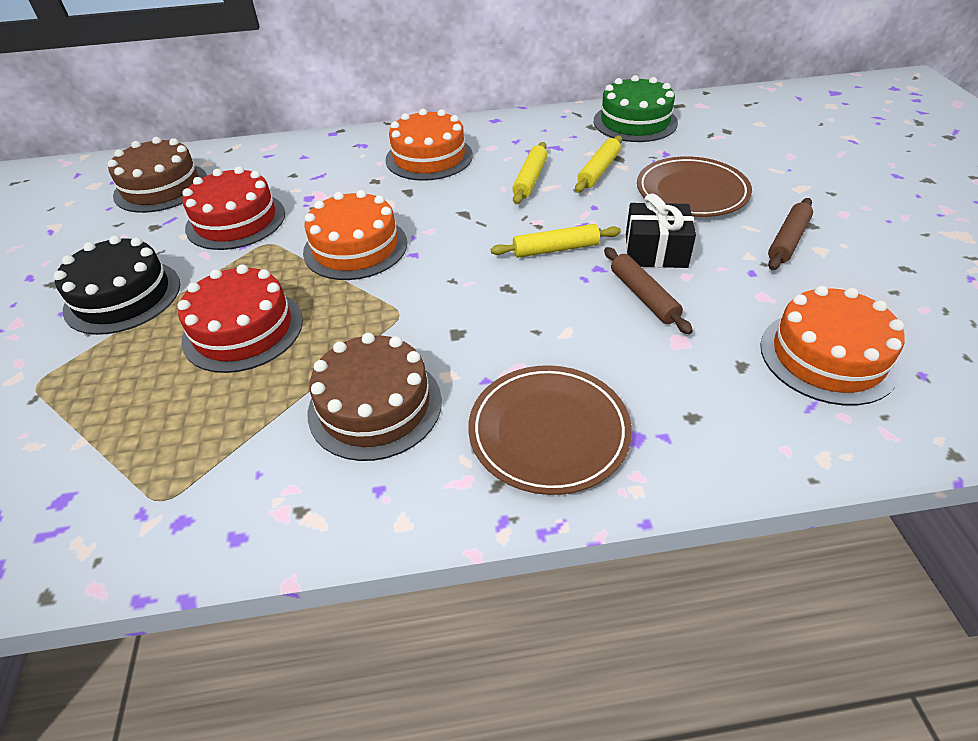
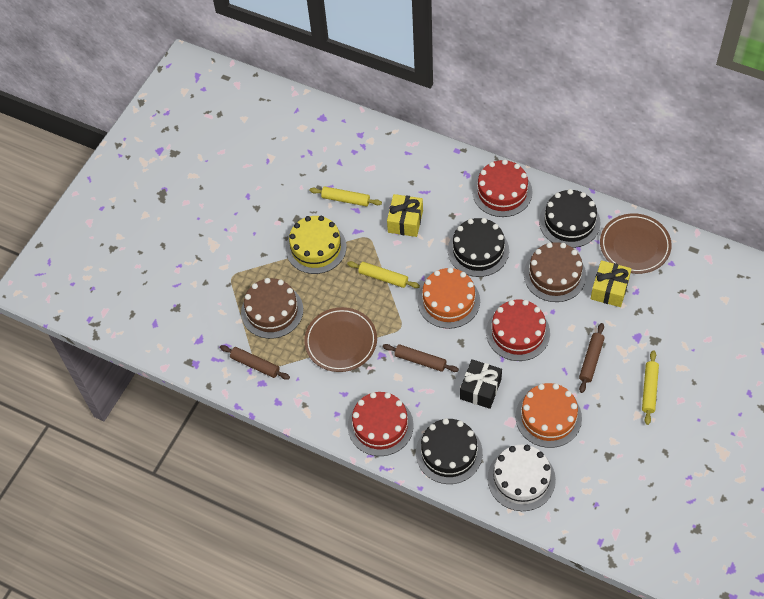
black cake: 1 -> 3
brown rolling pin: 2 -> 3
green cake: 1 -> 0
orange cake: 3 -> 2
red cake: 2 -> 3
white cake: 0 -> 1
yellow cake: 0 -> 1
yellow gift: 0 -> 2

